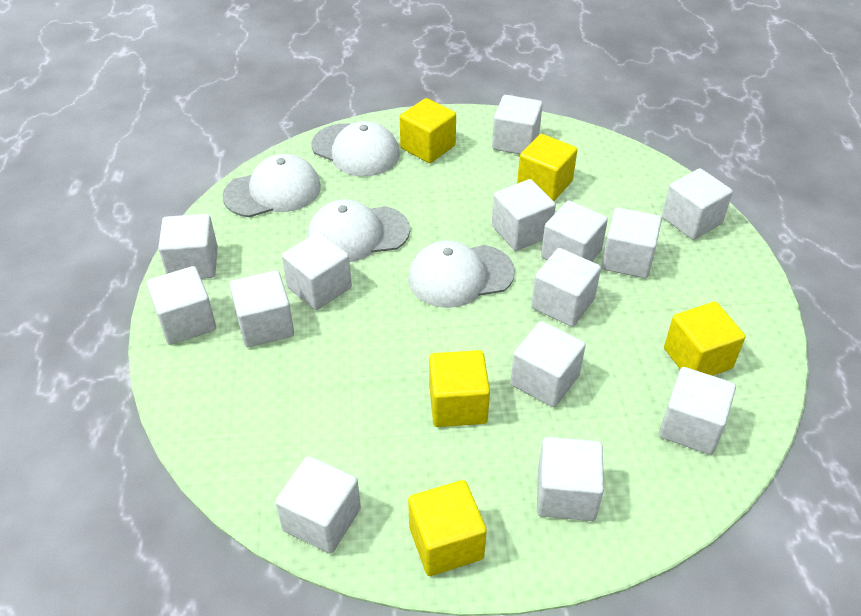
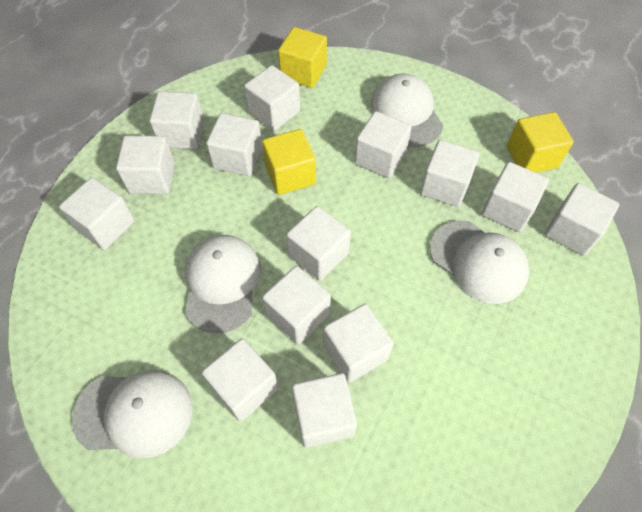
yellow cube: 5 -> 3

